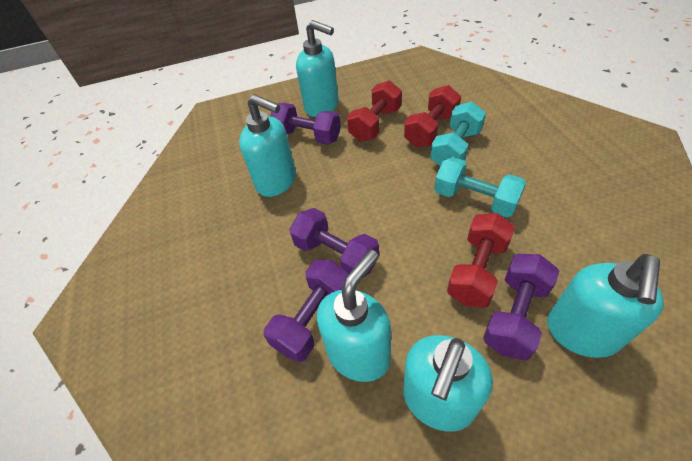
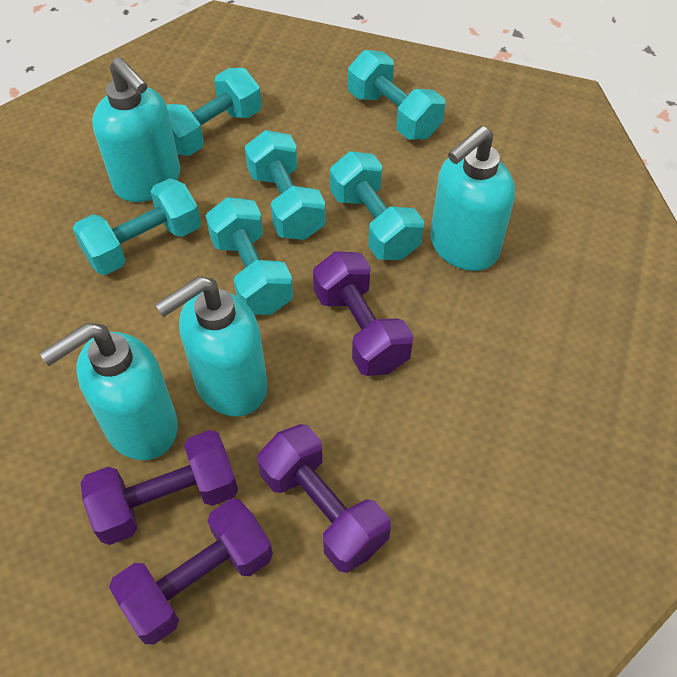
red dumbbell: 3 -> 0
turquoise dumbbell: 2 -> 6
turquoise soap dispenser: 5 -> 4

